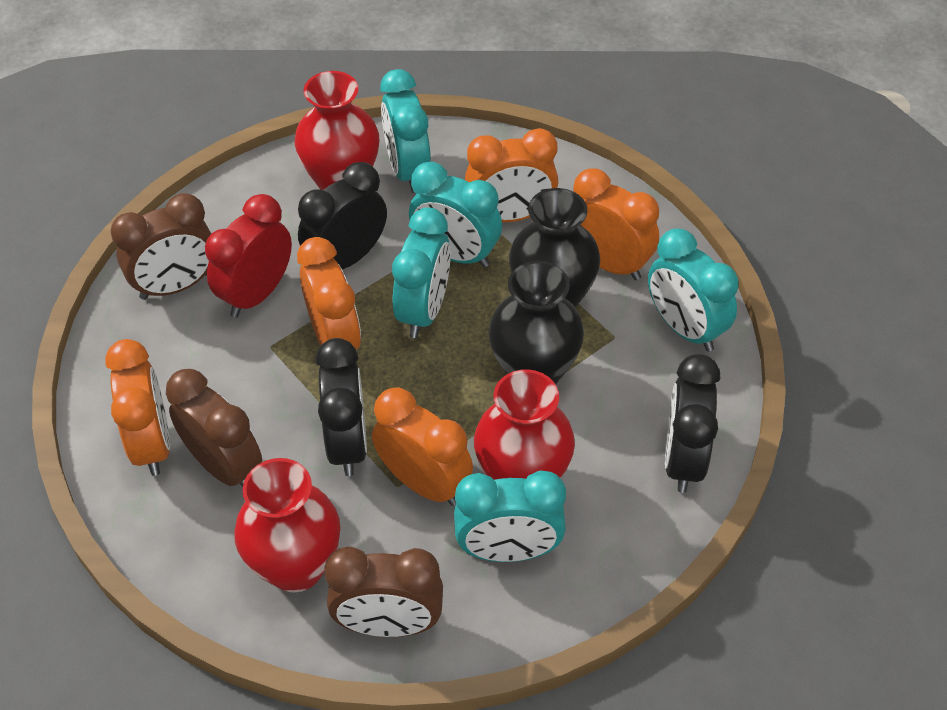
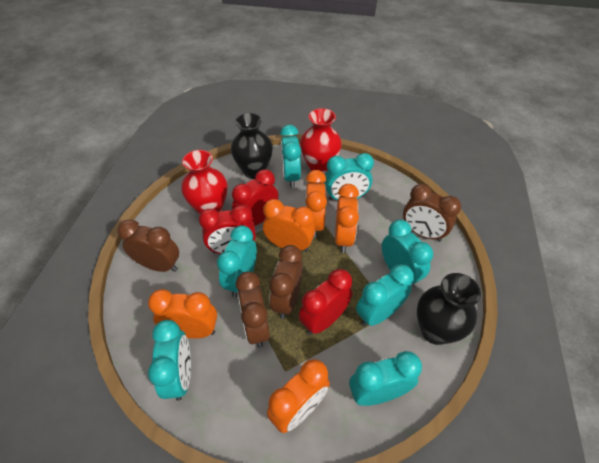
black clock: 3 -> 0
brown clock: 3 -> 4
red clock: 1 -> 3
red vase: 3 -> 2
turquoise clock: 5 -> 7

